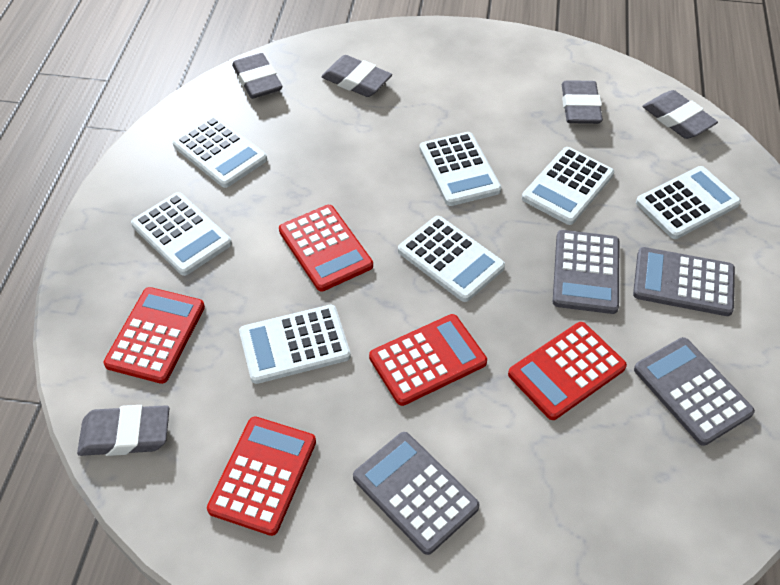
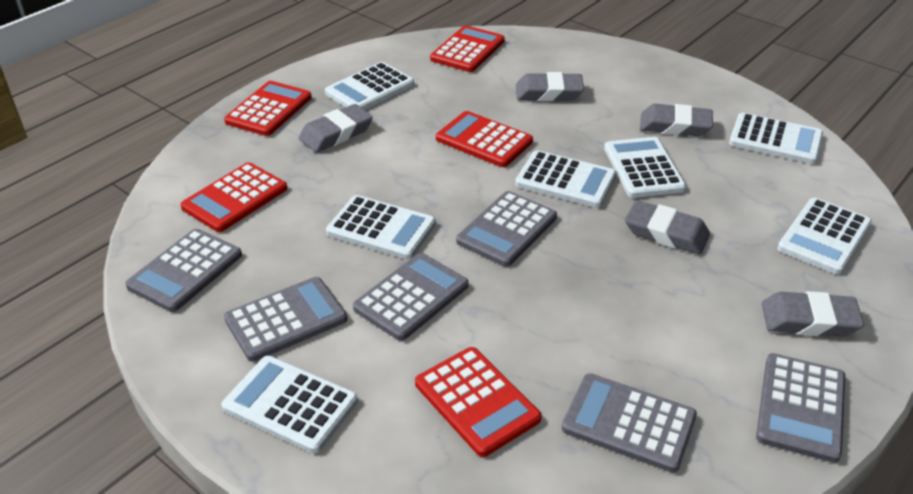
grey calculator: 4 -> 6

